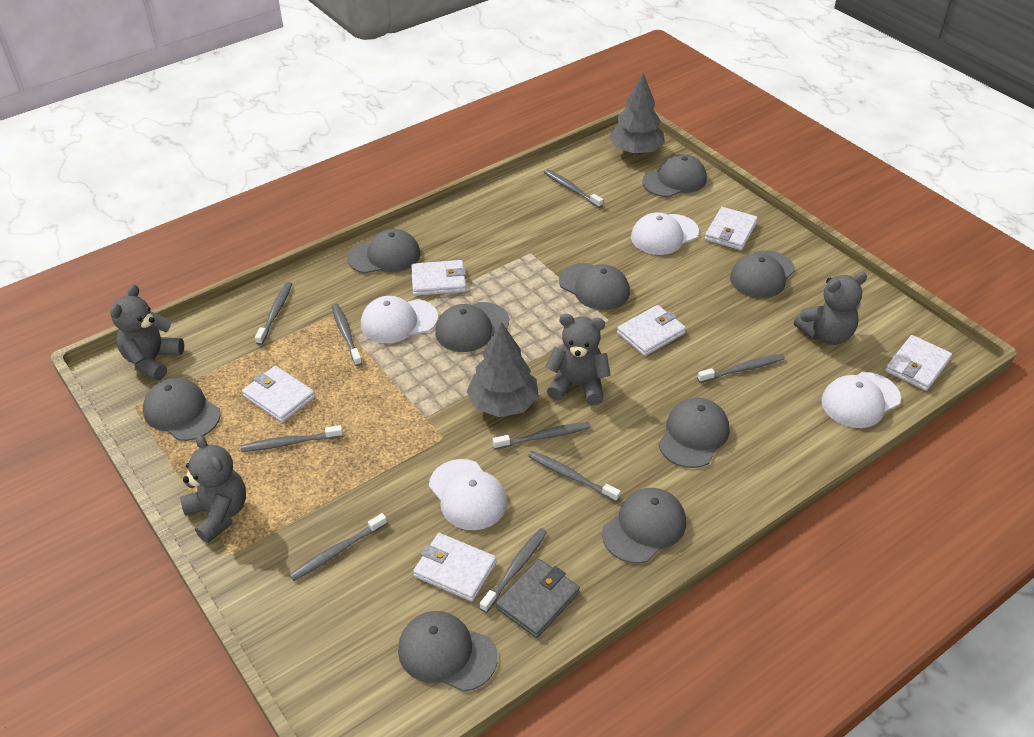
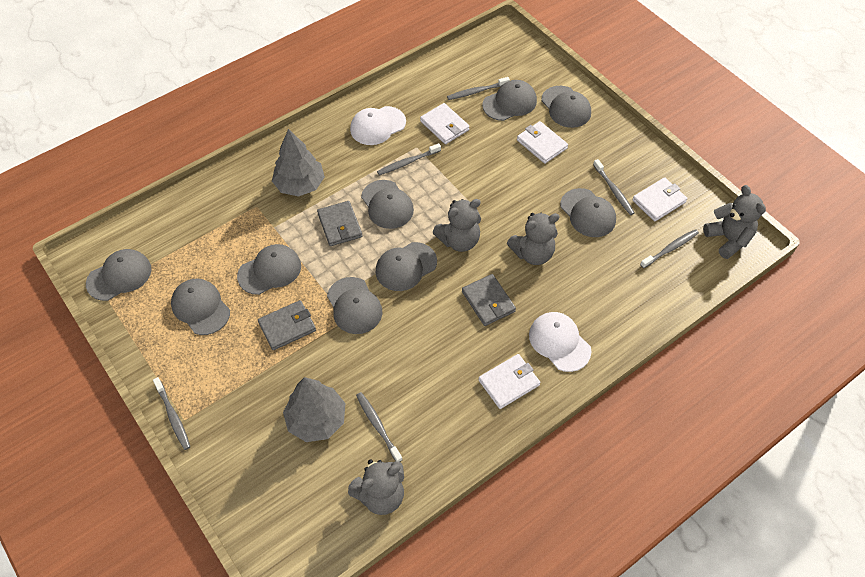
grey toothbrush: 9 -> 6
grey wallet: 1 -> 3
white cap: 4 -> 2
white wallet: 6 -> 4

